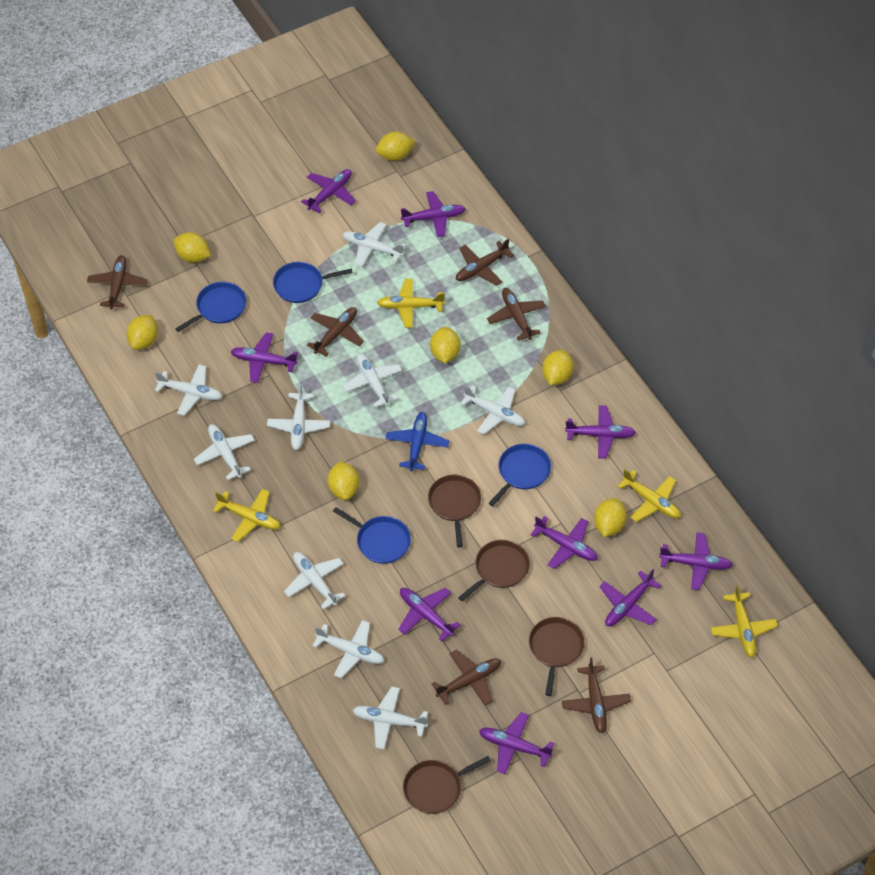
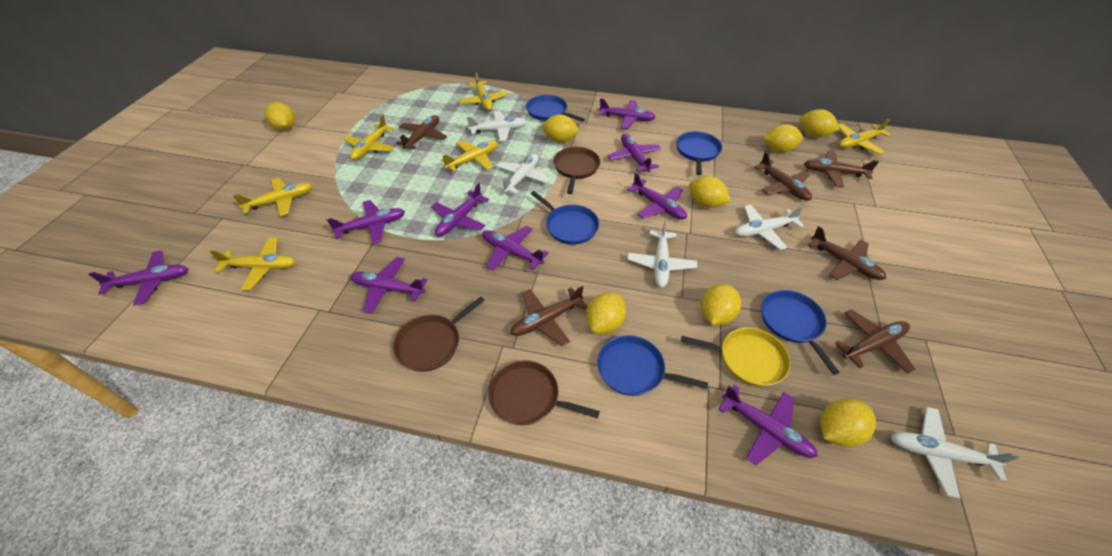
blue pan: 4 -> 5
blue plane: 1 -> 0
brown pan: 4 -> 3
white plane: 9 -> 5
yellow lemon: 7 -> 8
yellow pan: 0 -> 1
yellow plane: 4 -> 6

